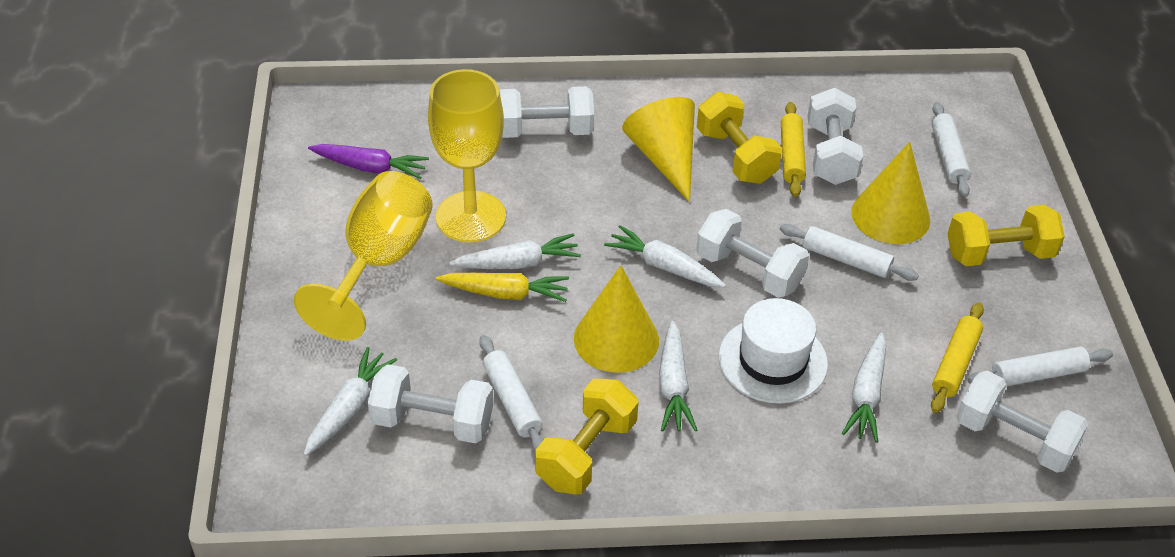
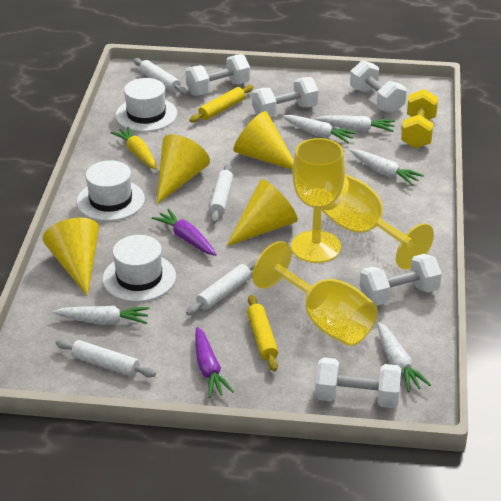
purple carrot: 1 -> 2
white hat: 1 -> 3
yellow cone: 3 -> 4
yellow dumbbell: 3 -> 1
yellow goblet: 2 -> 3

